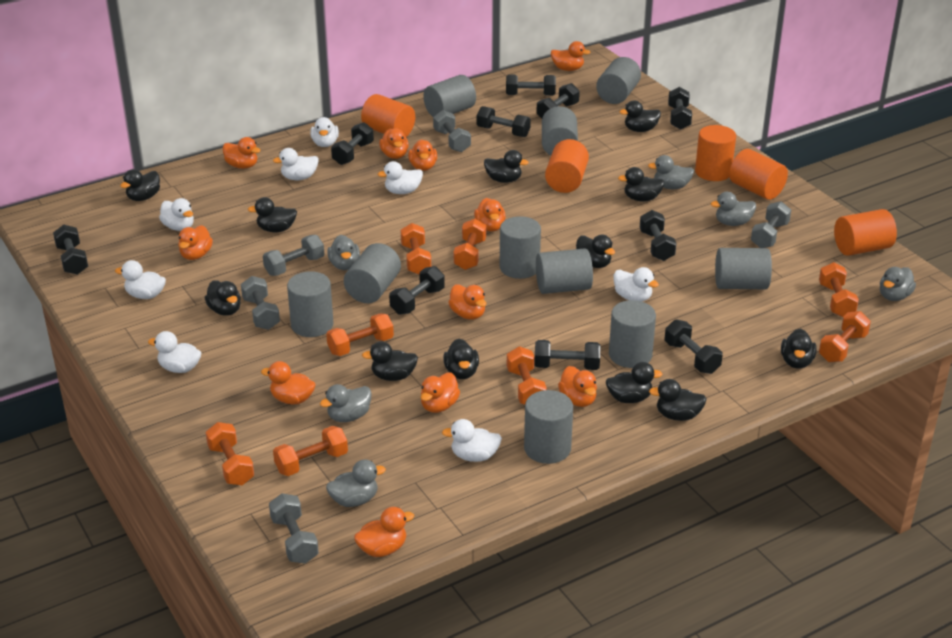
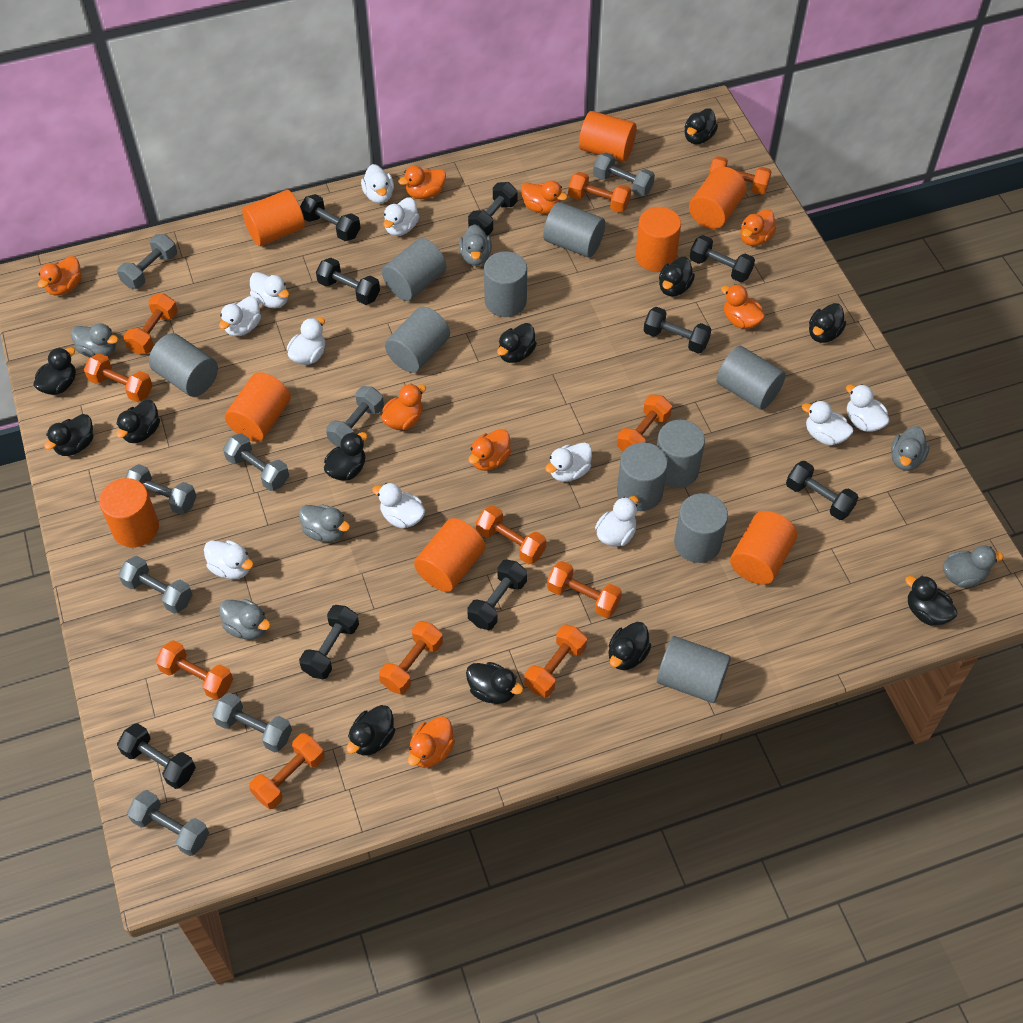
black dumbbell: 10 -> 9
grey dumbbell: 5 -> 8
orange cylinder: 5 -> 8
orange duck: 11 -> 8
orange dumbbell: 8 -> 11
white duck: 8 -> 11

